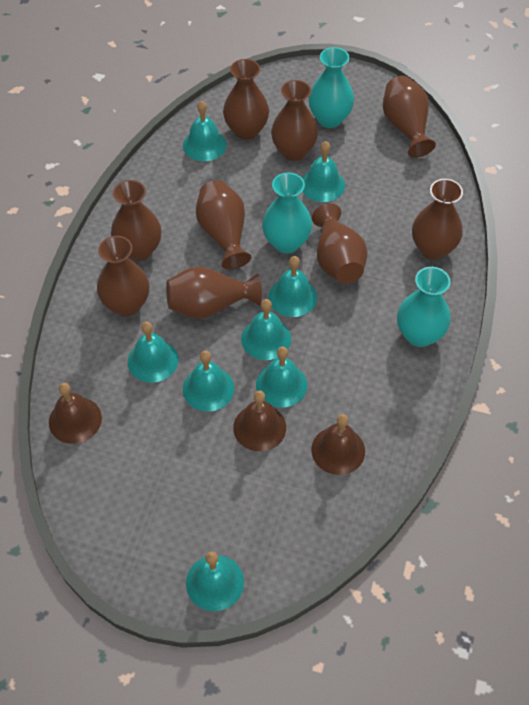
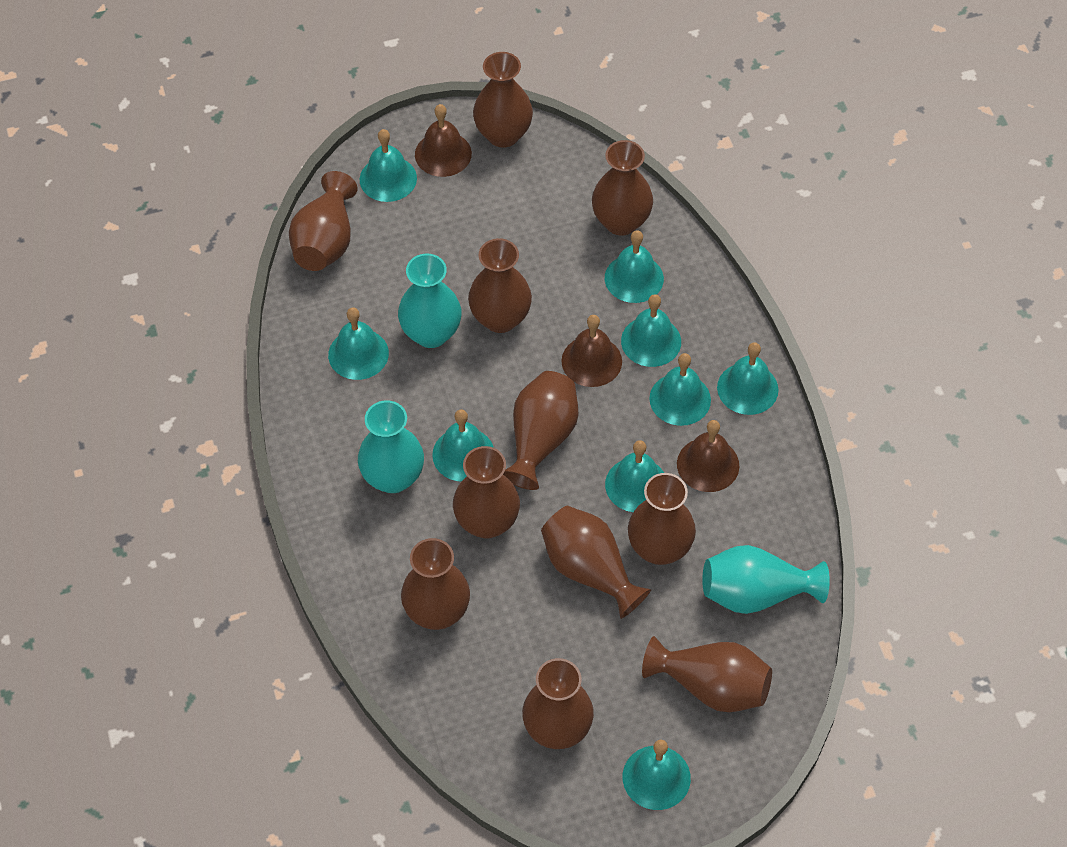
brown vase: 9 -> 11
turquoise bell: 8 -> 9

